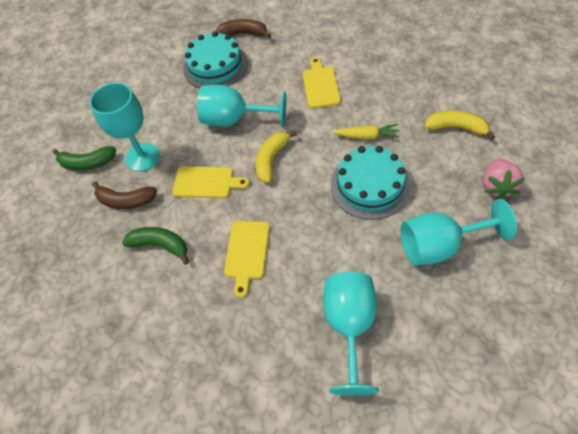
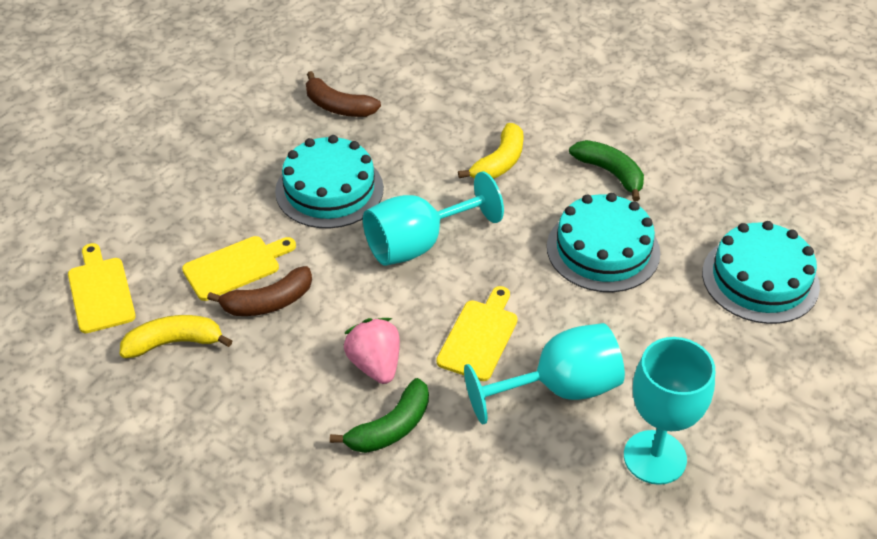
turquoise cake: 2 -> 3
turquoise goblet: 4 -> 3
yellow carrot: 1 -> 0

